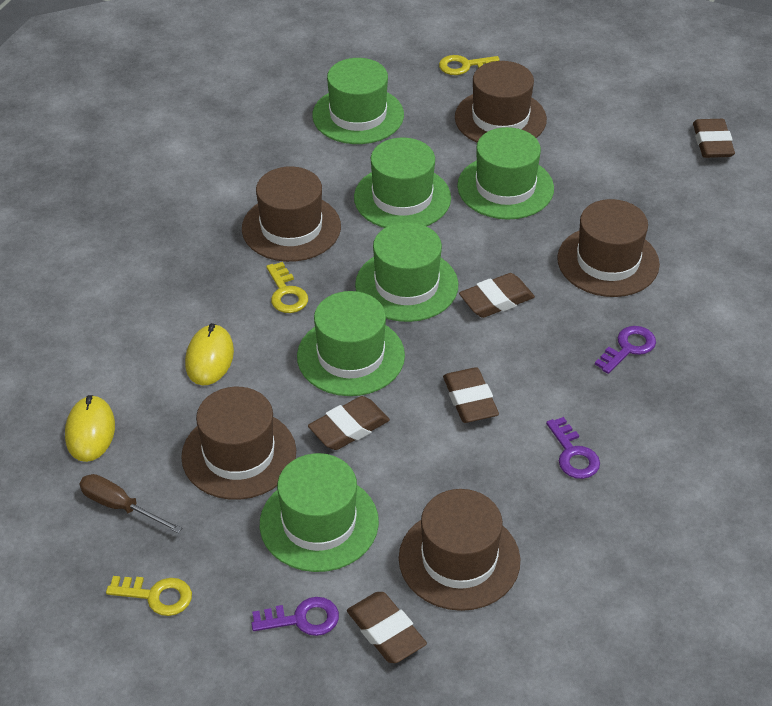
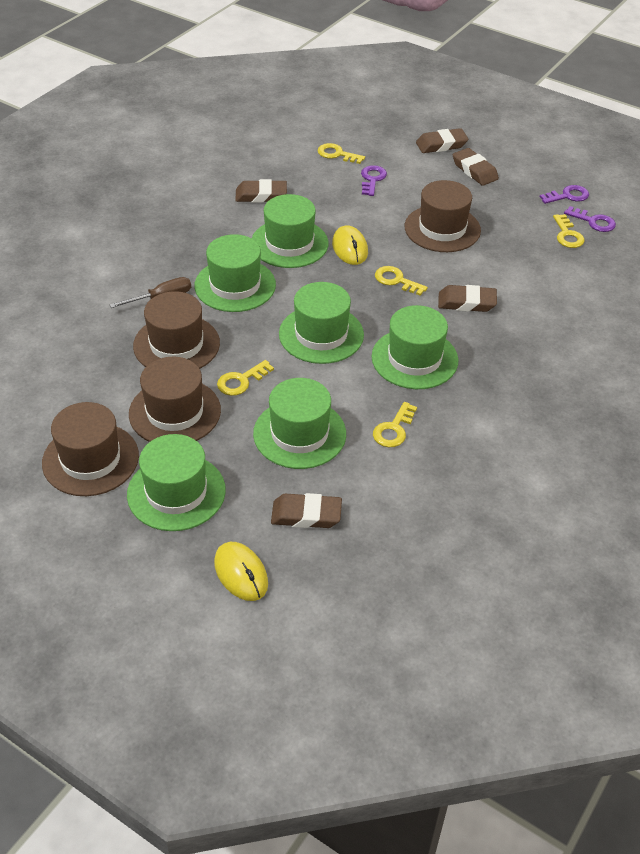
brown hat: 5 -> 4
yellow key: 3 -> 5

